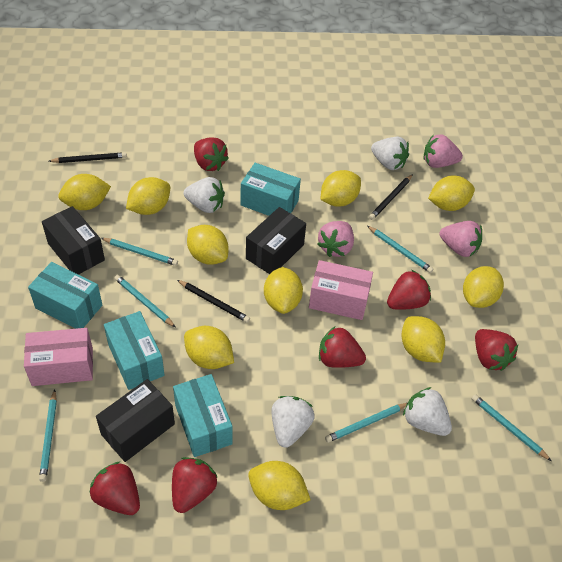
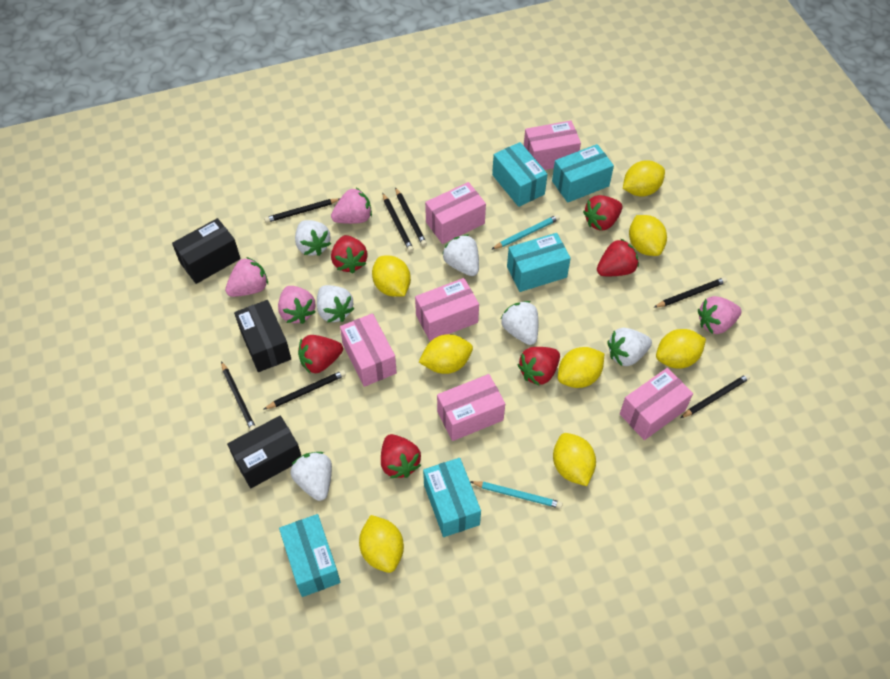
black pencil: 3 -> 7
pink box: 2 -> 6
pink strawberry: 3 -> 4
turquoise box: 4 -> 5
turquoise pencil: 6 -> 2
white strawberry: 4 -> 6
yellow lemon: 10 -> 8

